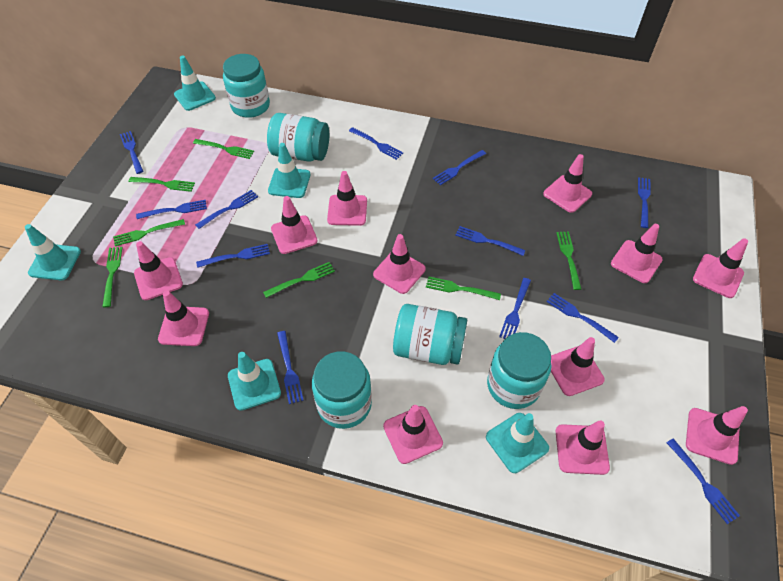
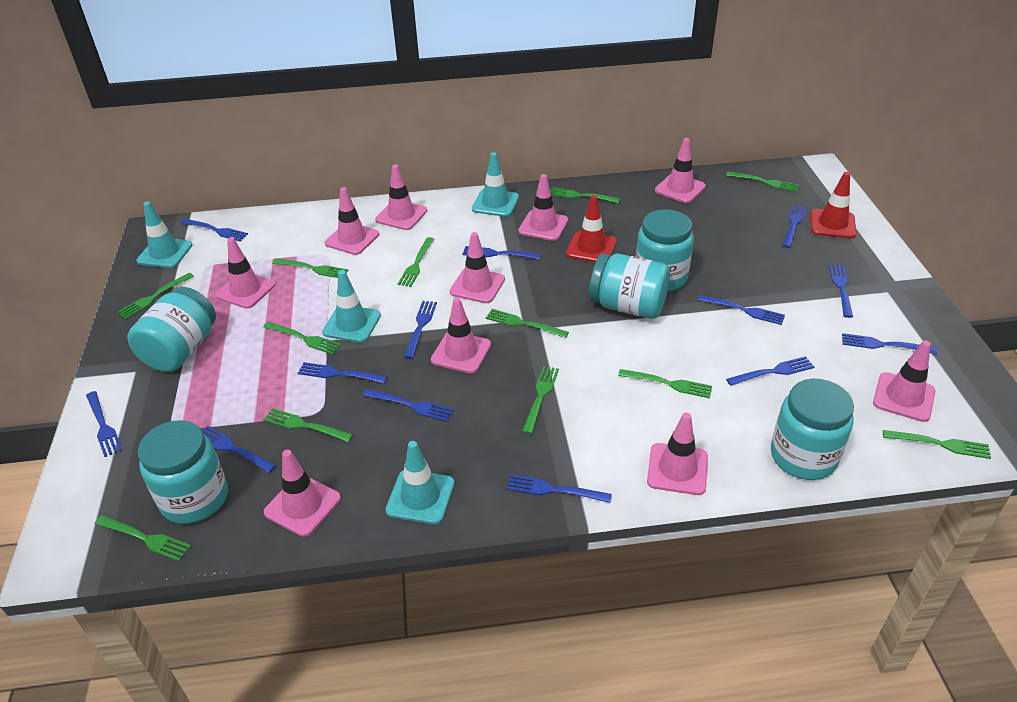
blue fork: 12 -> 13
green fork: 7 -> 12
pink traffic cone: 12 -> 10
red traffic cone: 0 -> 2
turquoise traffic cone: 5 -> 4

